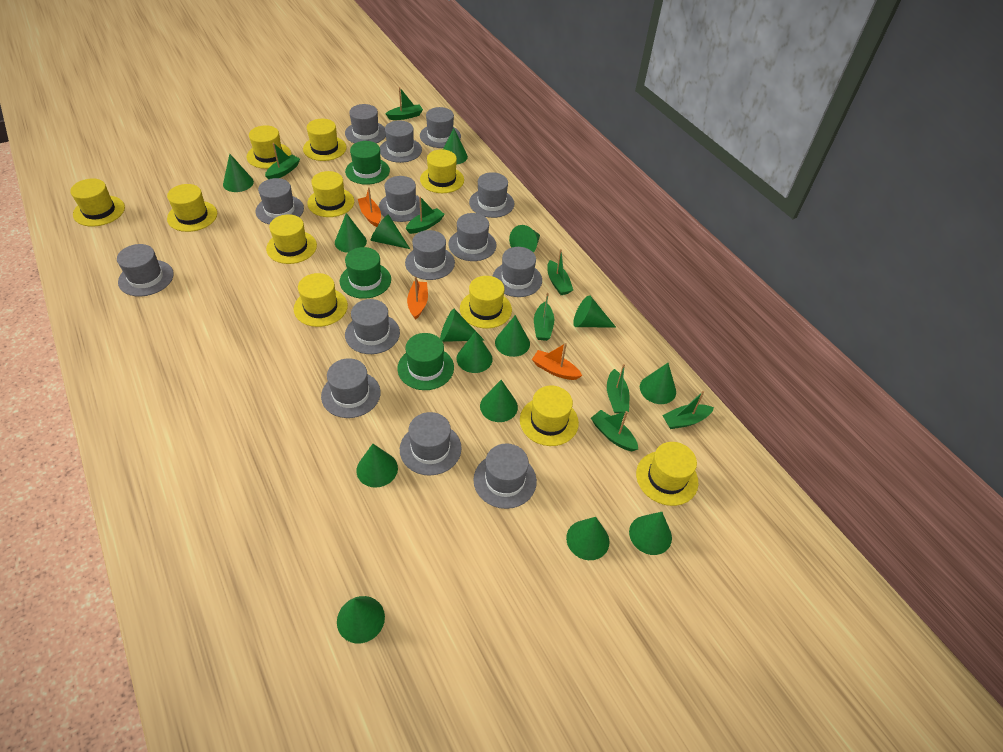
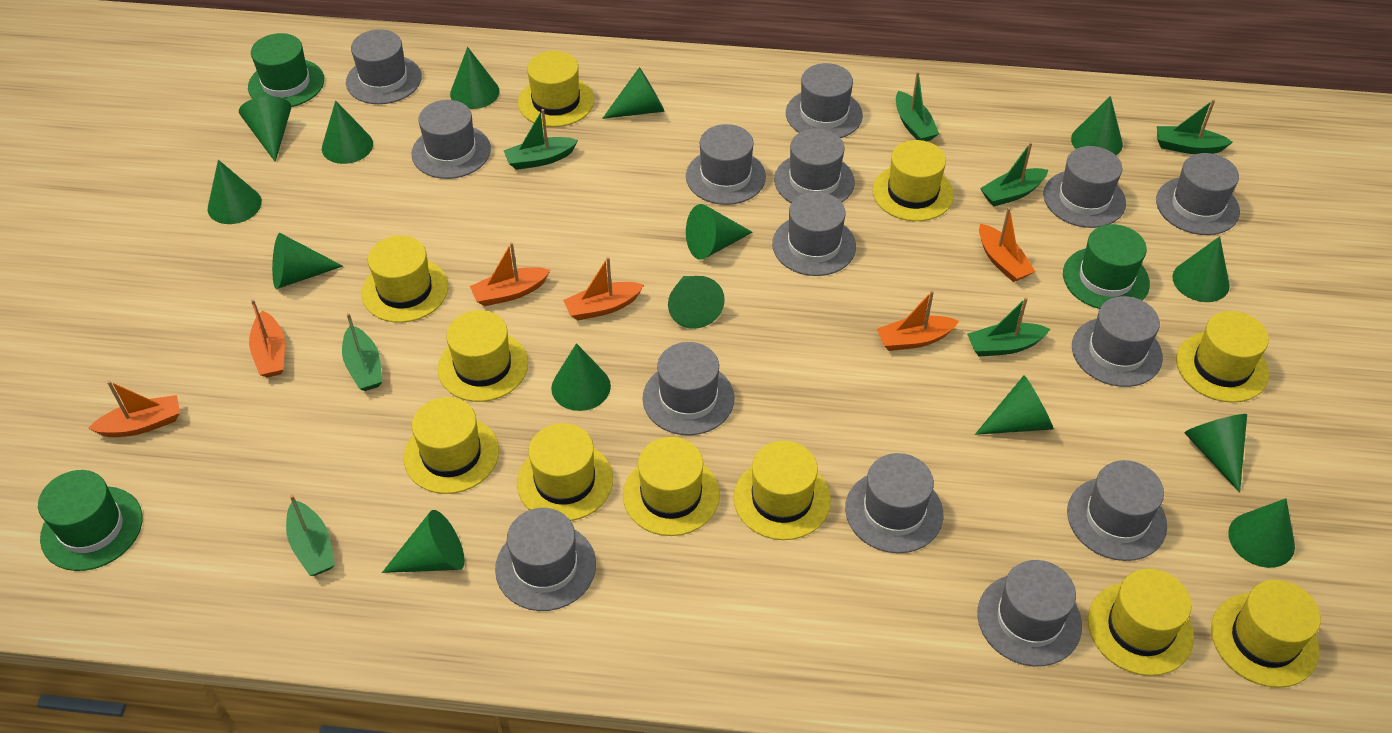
green boat: 8 -> 7
orange boat: 3 -> 6

